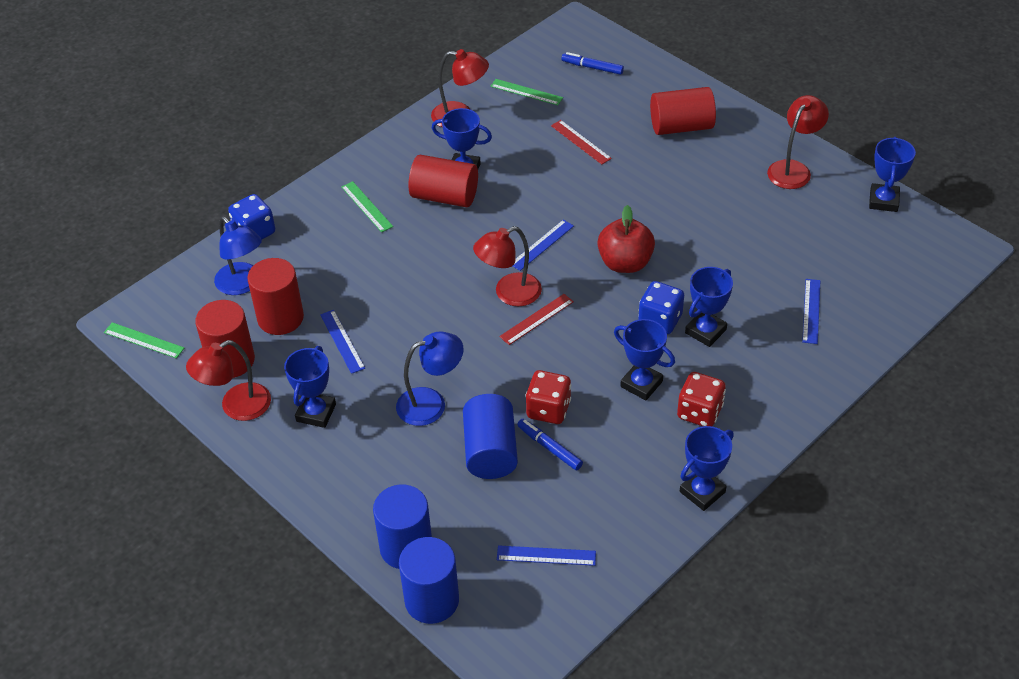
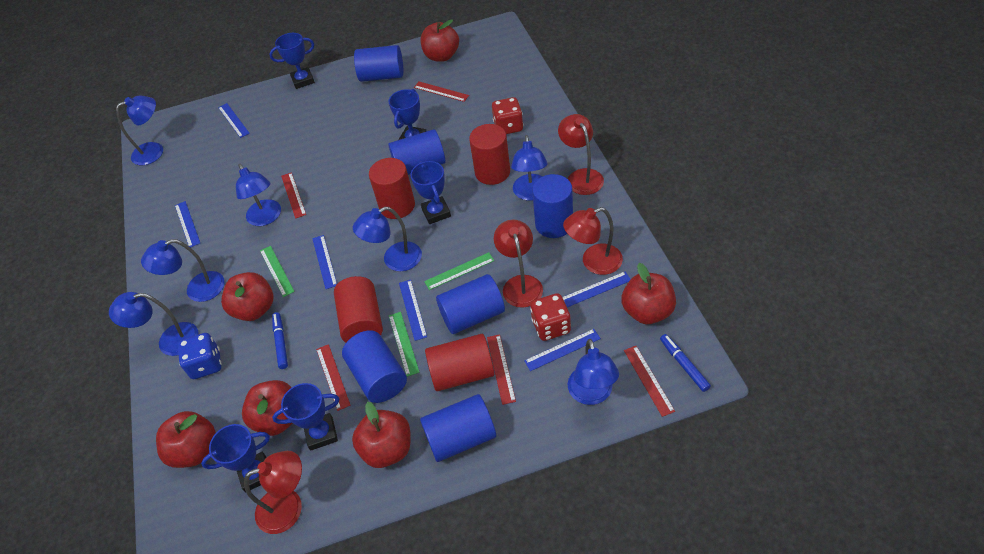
blue cylinder: 3 -> 6
blue dice: 2 -> 1
blue lamp: 2 -> 7
blue ruler: 4 -> 6
blue trophy: 6 -> 5
red apple: 1 -> 6
red ruler: 2 -> 5

